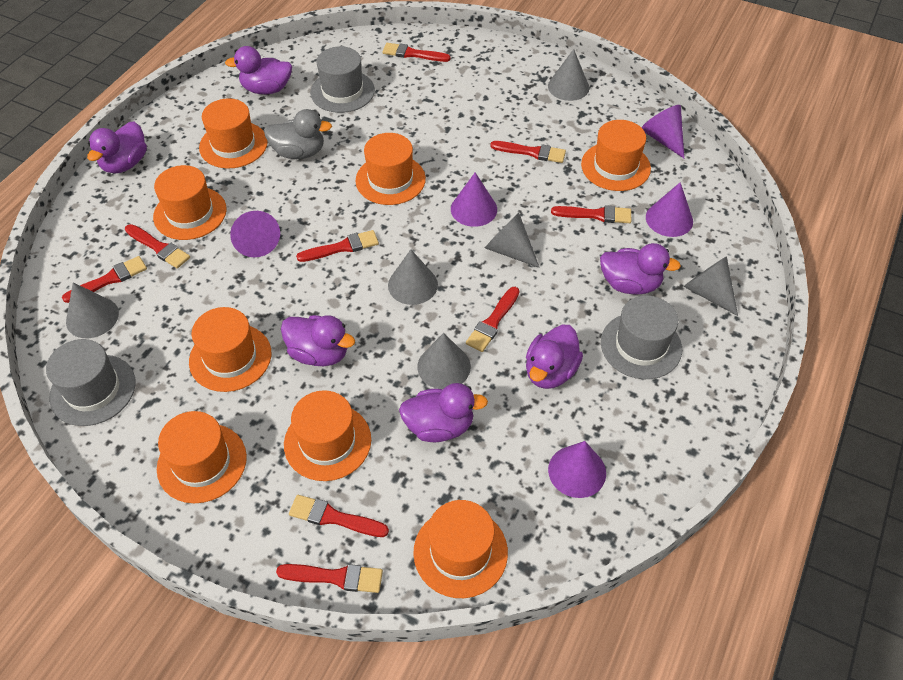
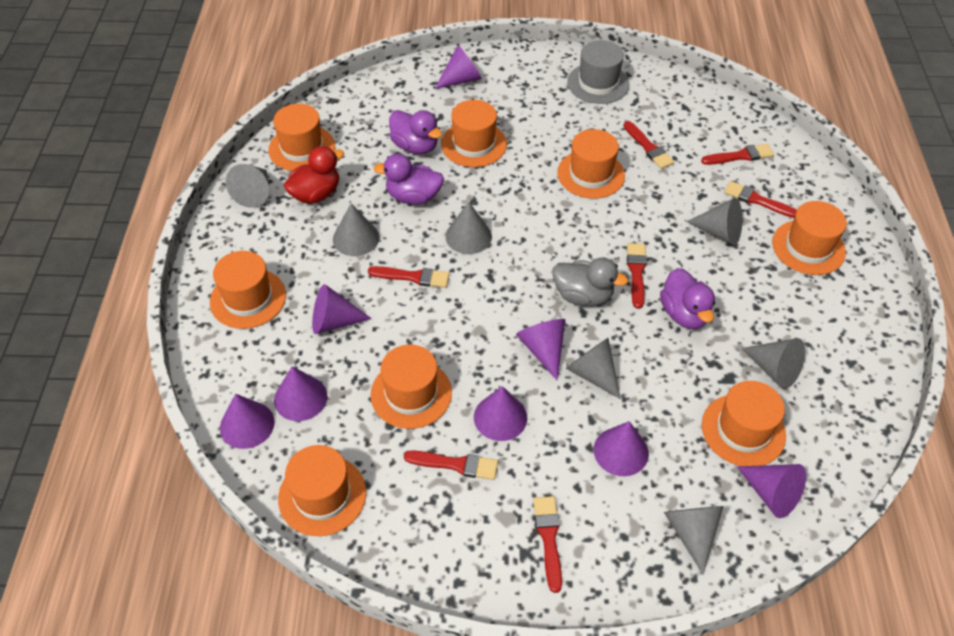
grey cone: 6 -> 7
grey hat: 3 -> 1
purple cone: 5 -> 8
purple duck: 6 -> 3
red brush: 9 -> 7
red duck: 0 -> 1

